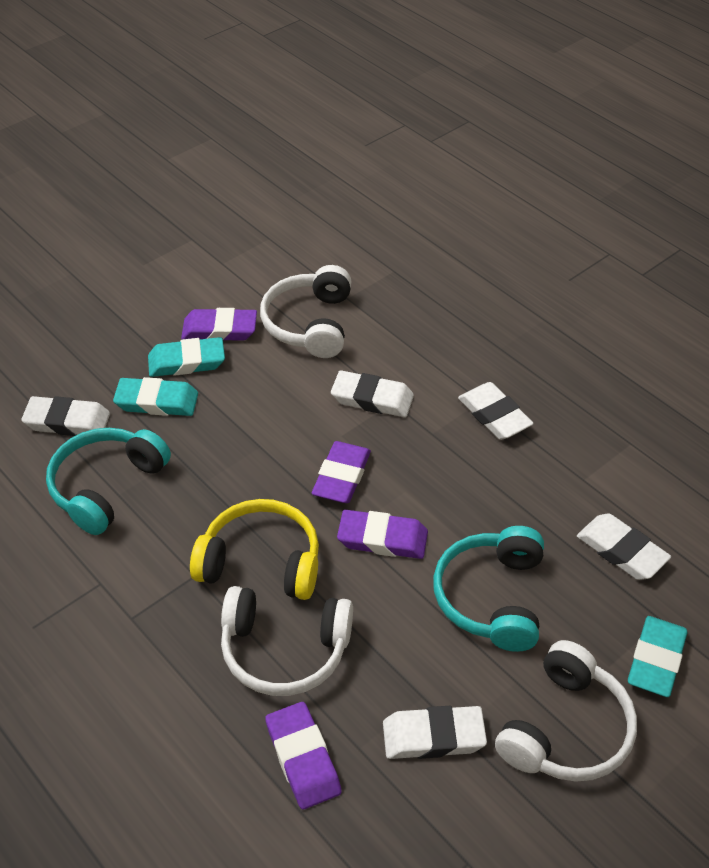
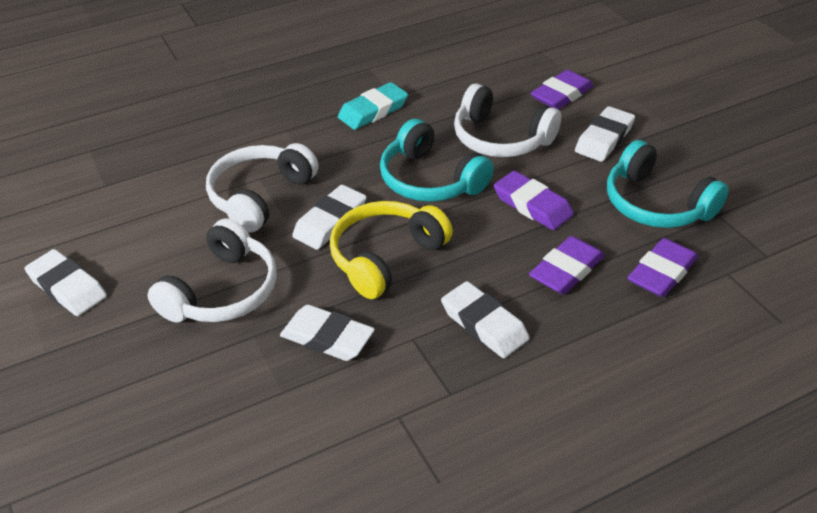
turquoise eraser: 3 -> 1

